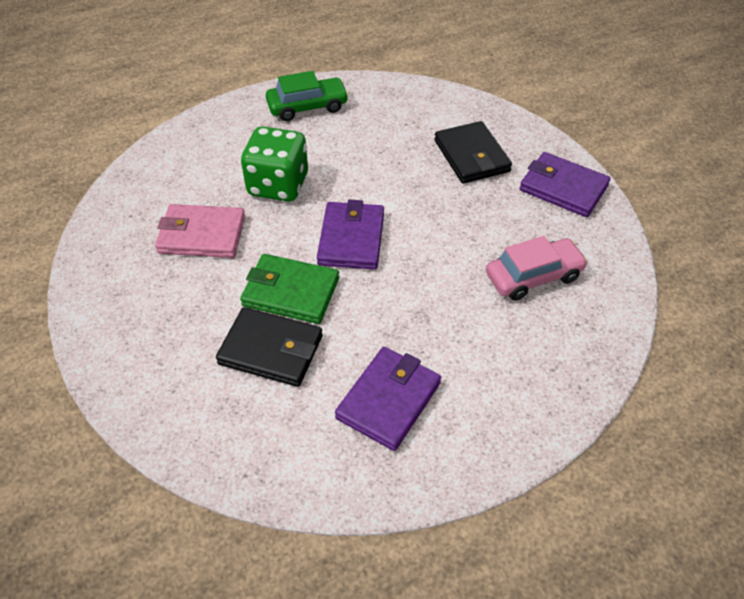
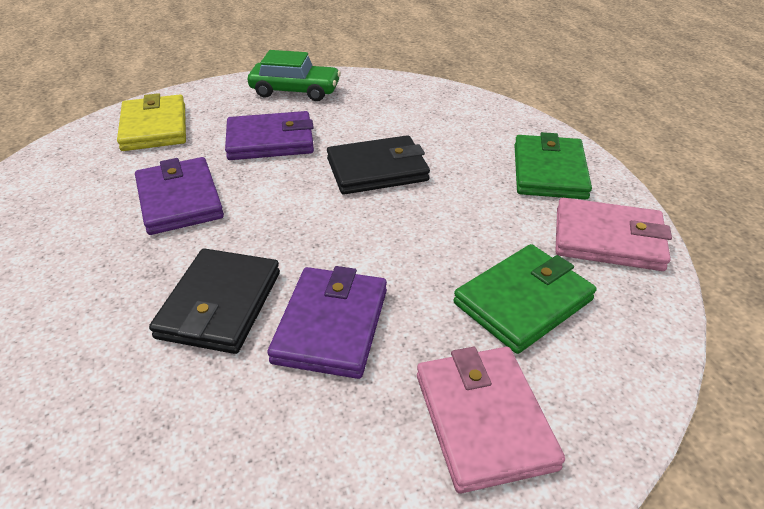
green dice: 1 -> 0
green wallet: 1 -> 2
pink car: 1 -> 0
pink wallet: 1 -> 2
yellow wallet: 0 -> 1

